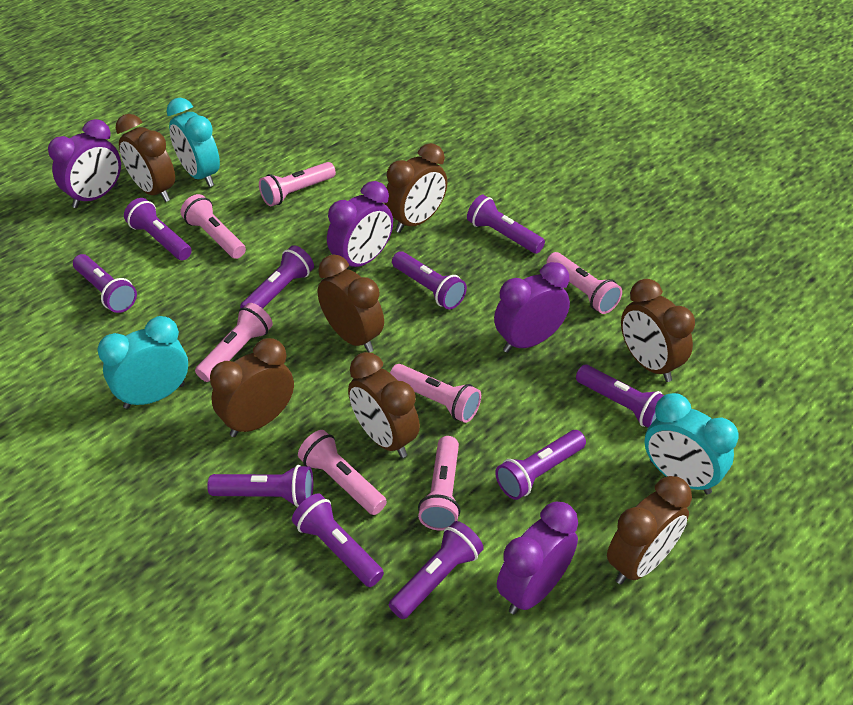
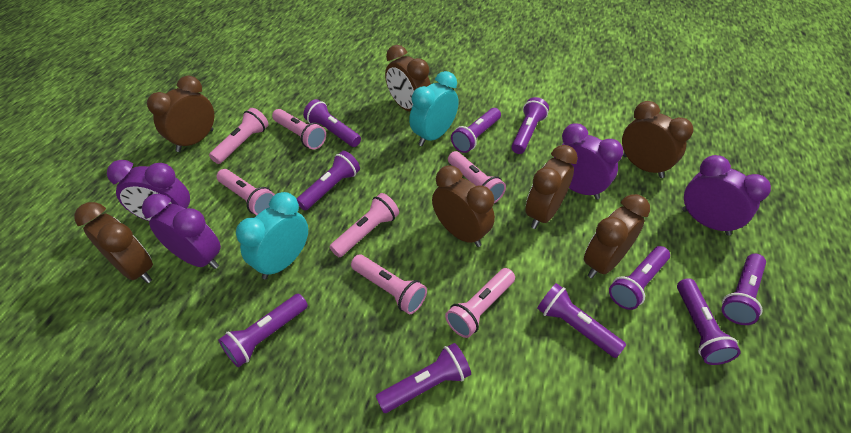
turquoise clock: 3 -> 2

